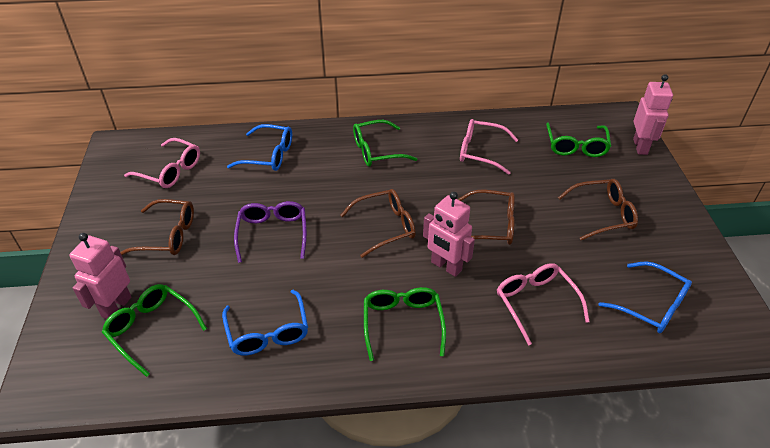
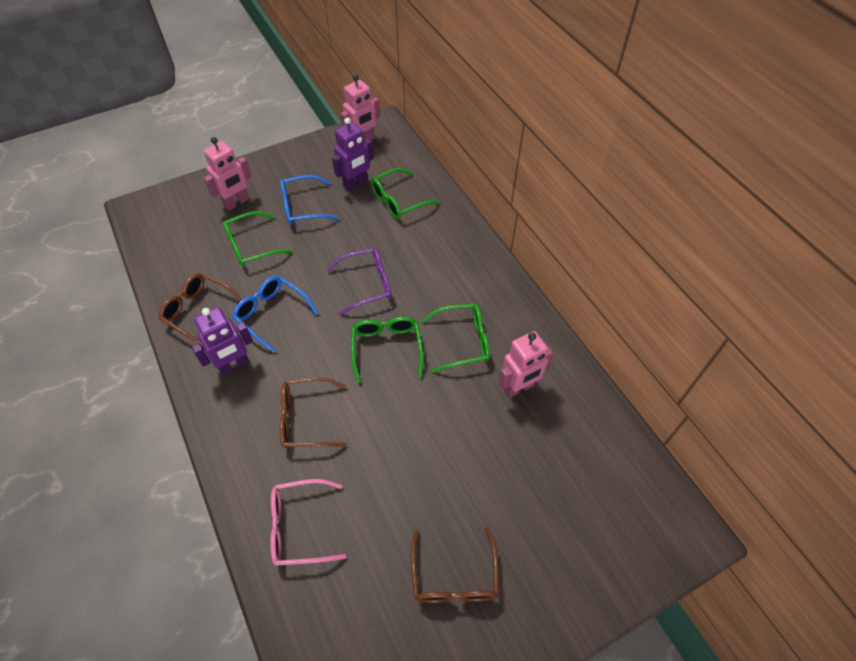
blue glasses: 3 -> 2
brown glasses: 4 -> 3
pink glasses: 3 -> 1
purple robot: 0 -> 2

